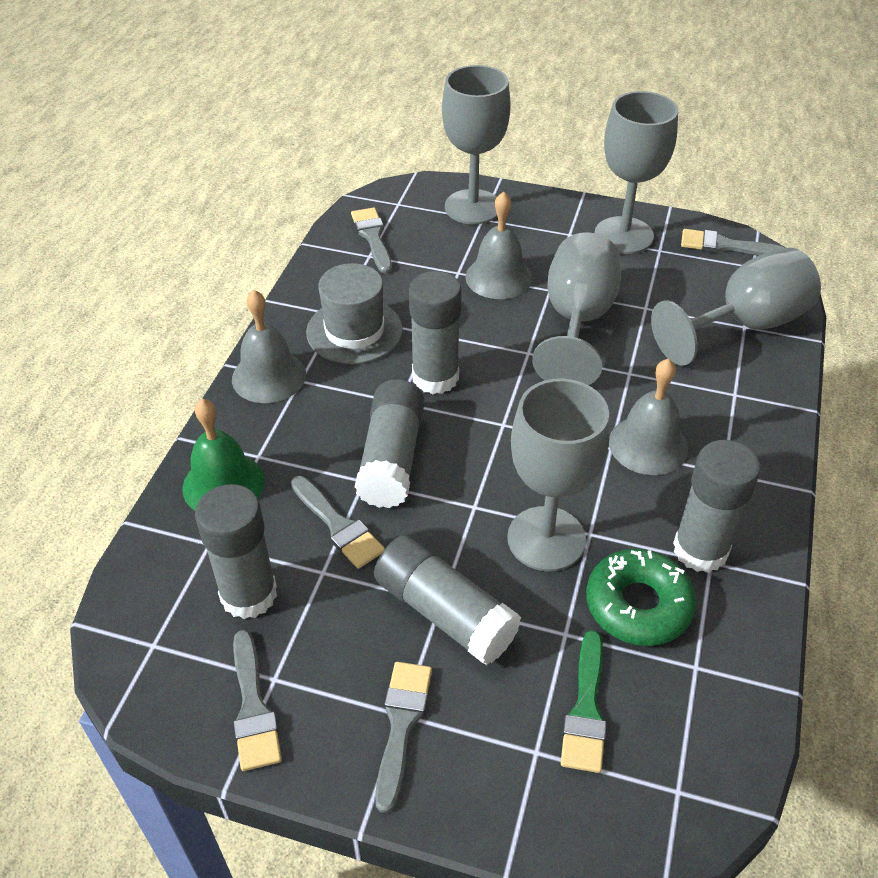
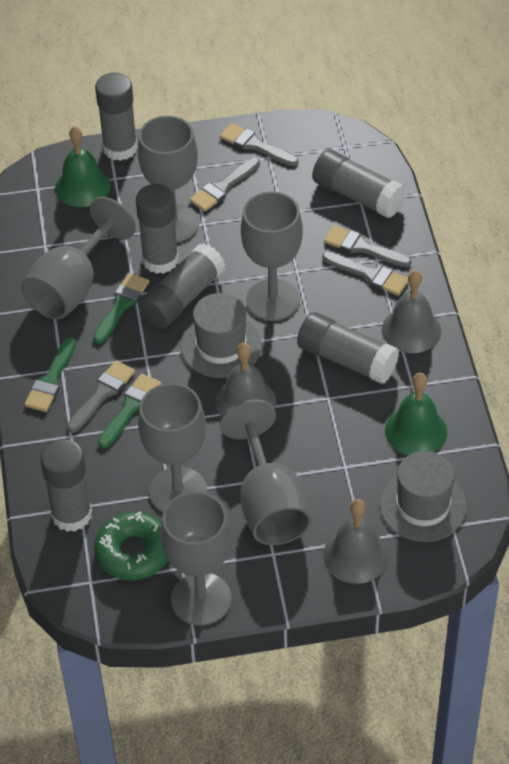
green bell: 1 -> 2
green brush: 1 -> 3
grey glue stick: 5 -> 6
grey goblet: 5 -> 6
grey hat: 1 -> 2

